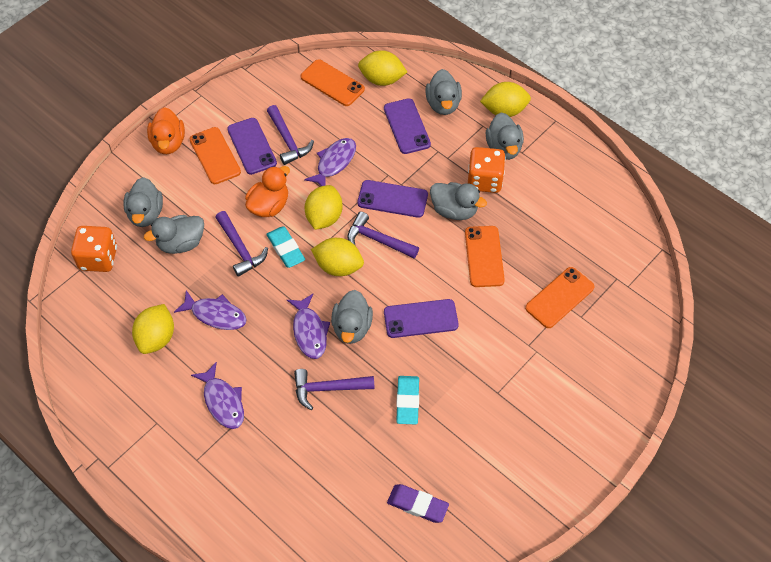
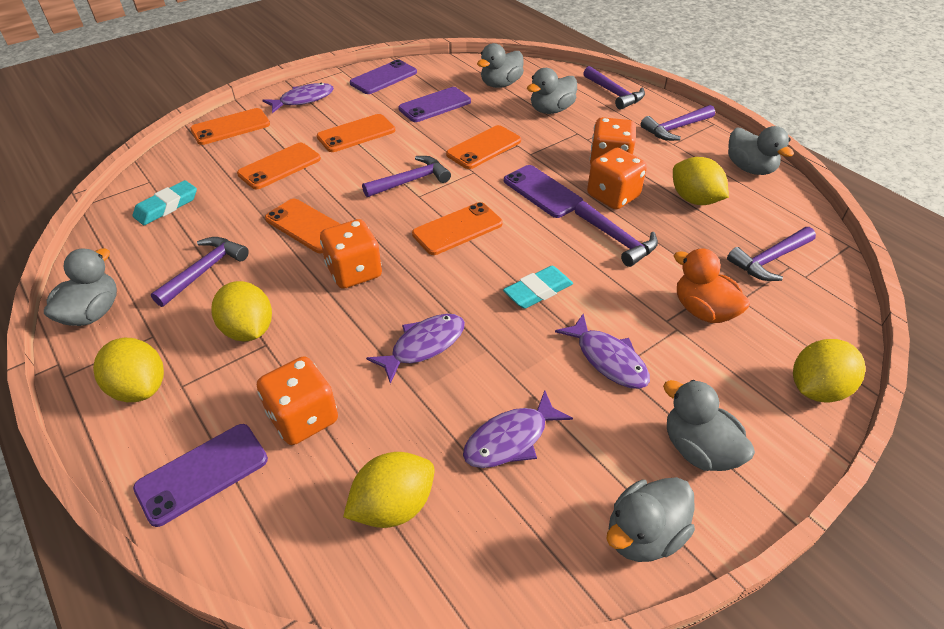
orange dice: 2 -> 4
orange duck: 2 -> 1
orange phone: 4 -> 6
purple eraser: 1 -> 0
purple hammer: 4 -> 6

